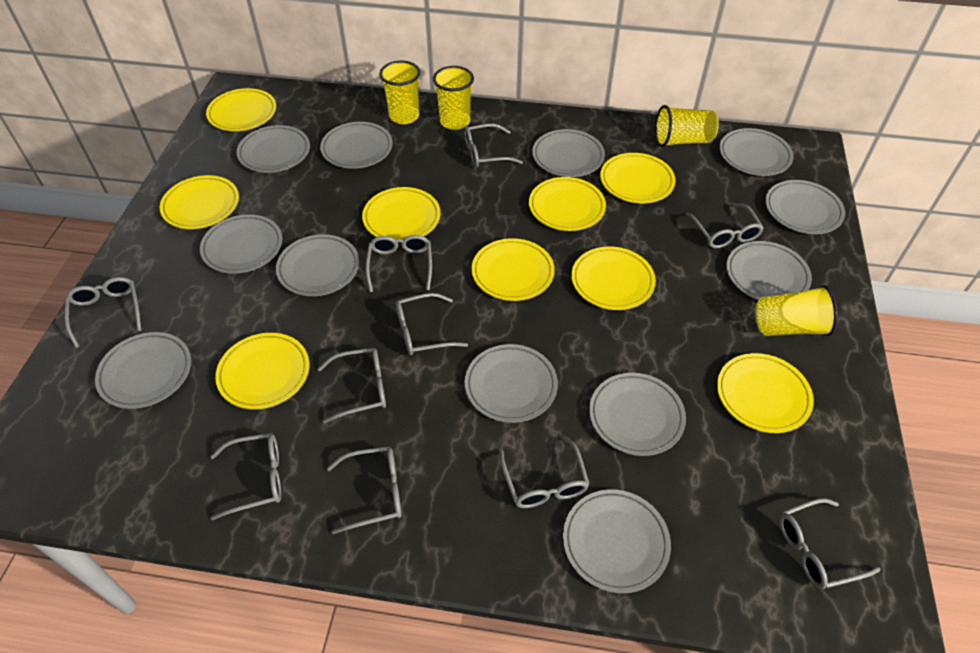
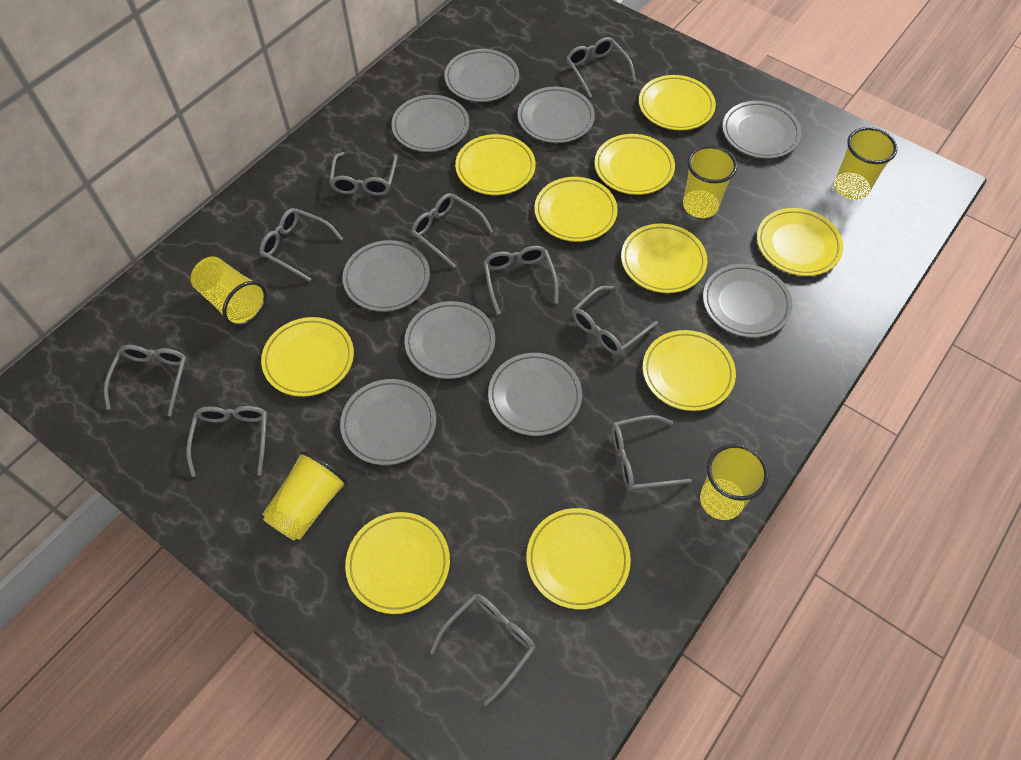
grey plate: 12 -> 9
yellow cup: 4 -> 5
yellow plate: 9 -> 10

